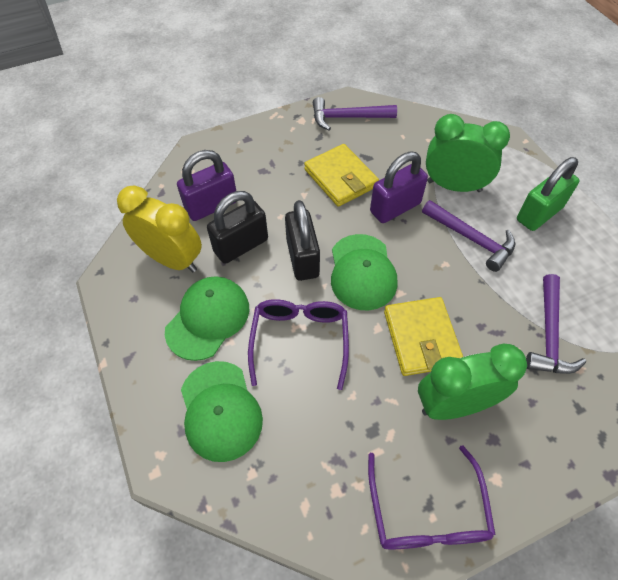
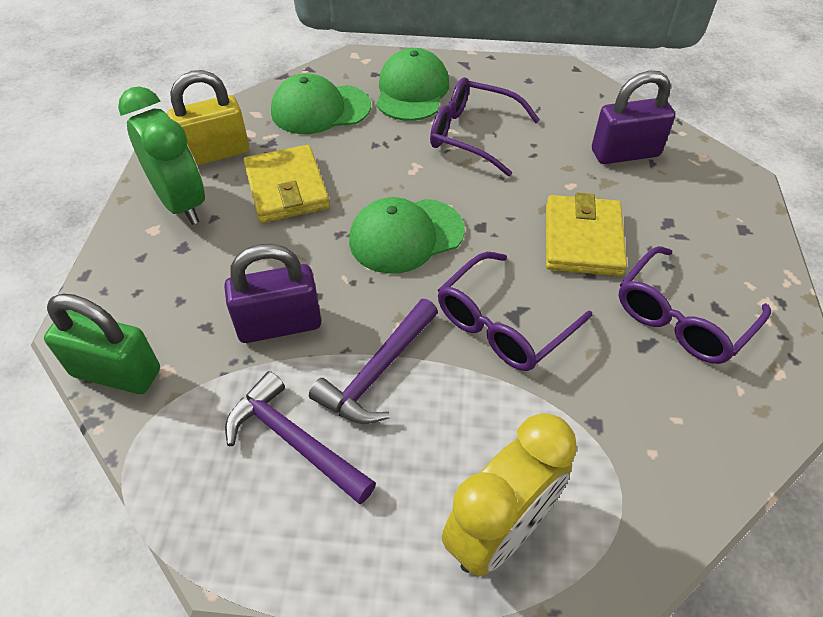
black padlock: 2 -> 0
green clock: 2 -> 1
purple glasses: 2 -> 3
purple hammer: 3 -> 2
yellow padlock: 0 -> 1

